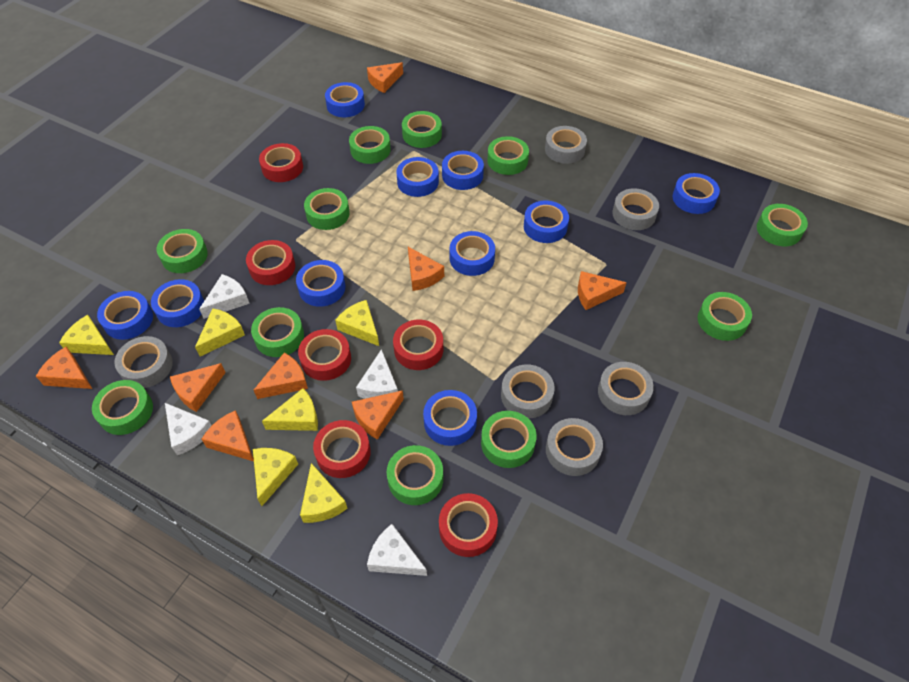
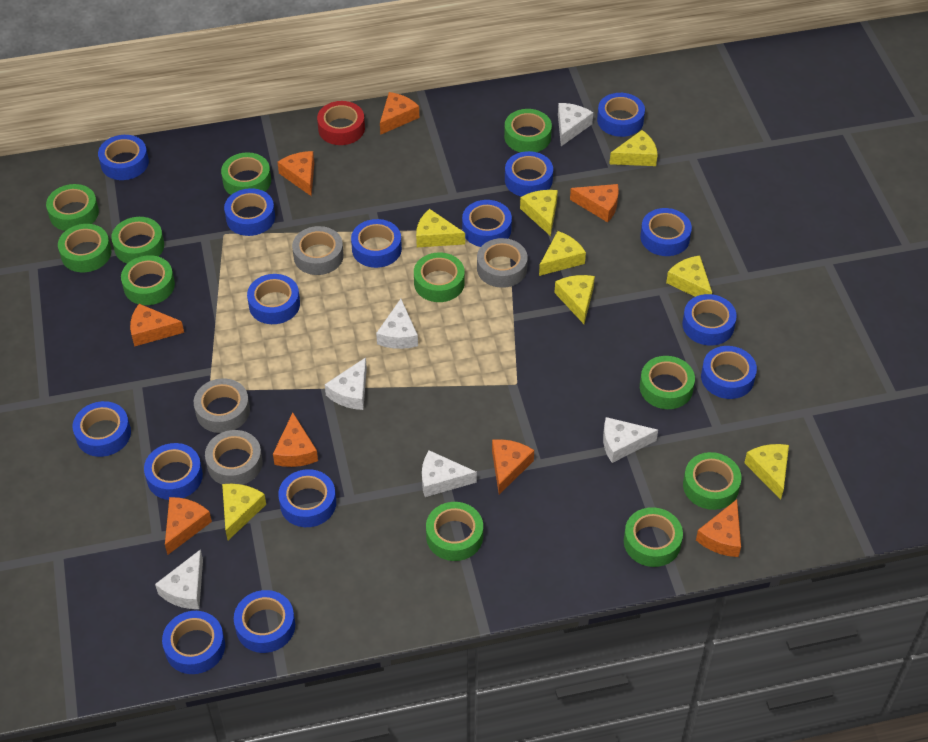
blue tape: 10 -> 15
grey tape: 6 -> 4
red tape: 6 -> 1
white cheese: 4 -> 6
yellow cheese: 6 -> 8

